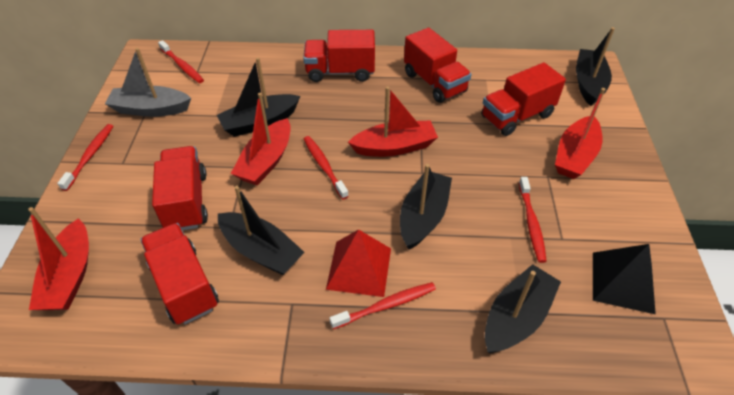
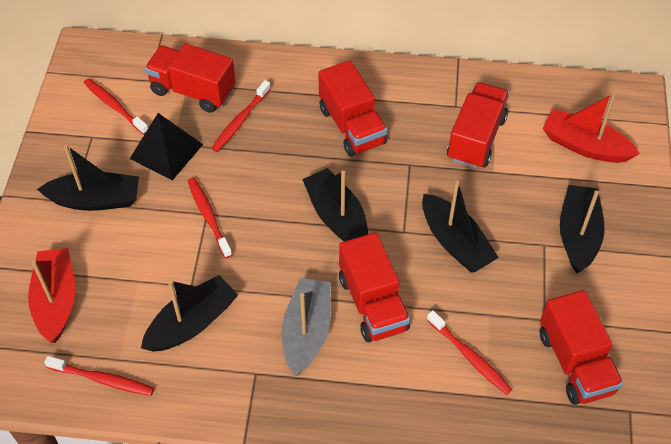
red boat: 4 -> 2
red pyramid: 1 -> 0

